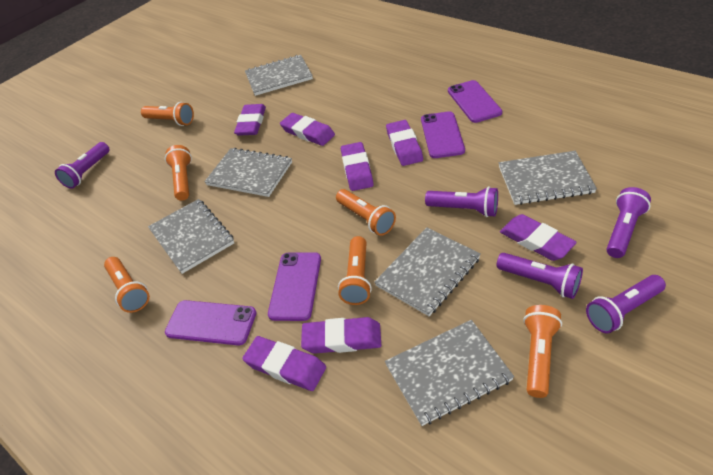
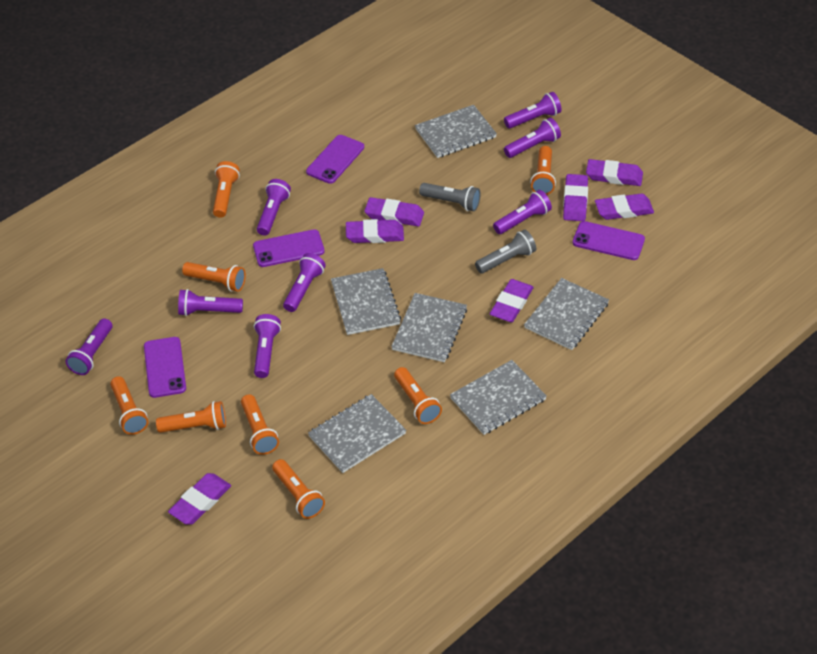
grey flashlight: 0 -> 2
orange flashlight: 6 -> 8
purple flashlight: 5 -> 8

